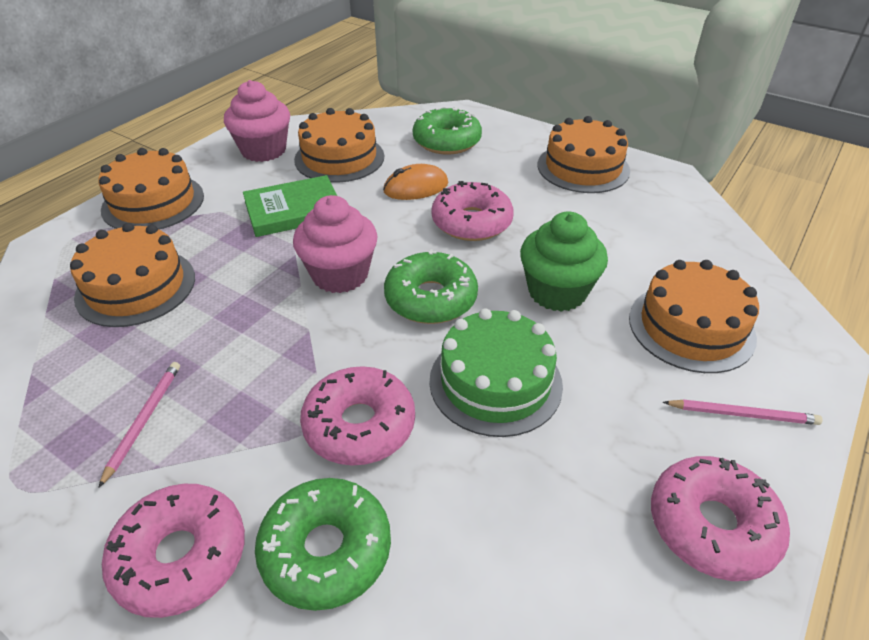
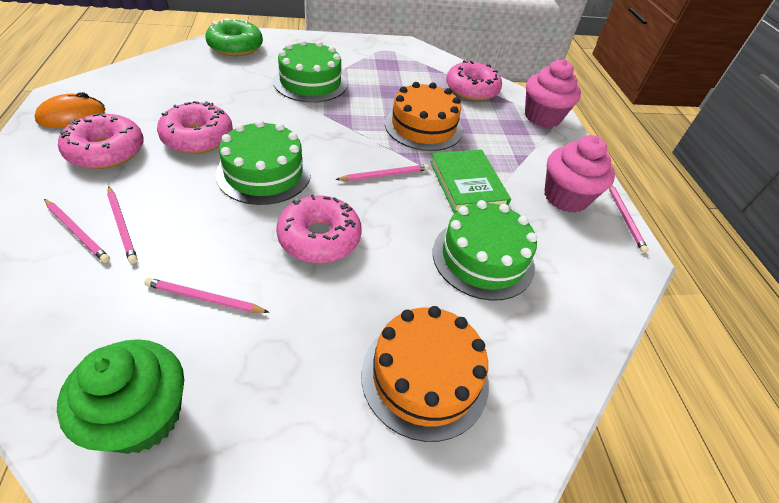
green cake: 1 -> 3
green donut: 3 -> 1
orange cake: 5 -> 2
pink pencil: 2 -> 5

